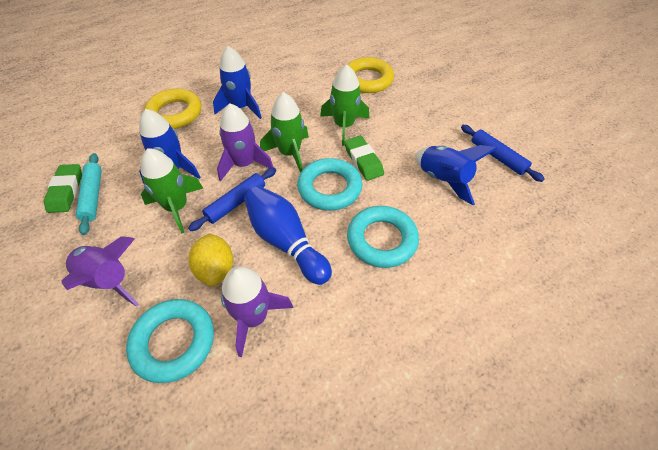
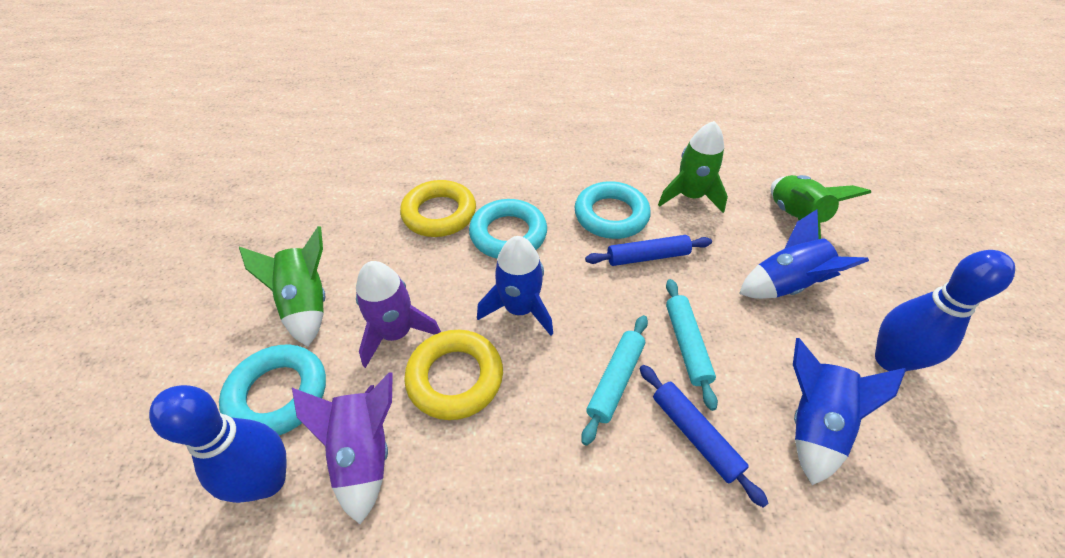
blue bowling pin: 1 -> 2
green eraser: 2 -> 0
purple rocket: 3 -> 2
turquoise rolling pin: 1 -> 2
yellow lemon: 1 -> 0

